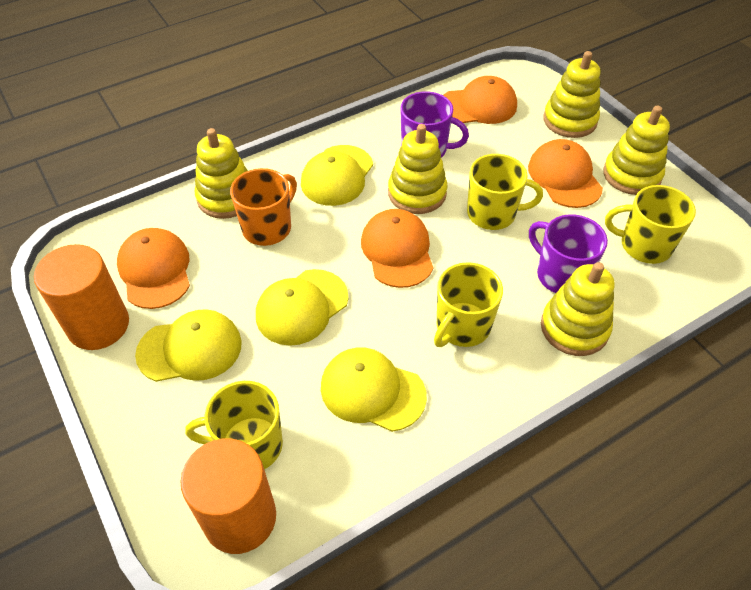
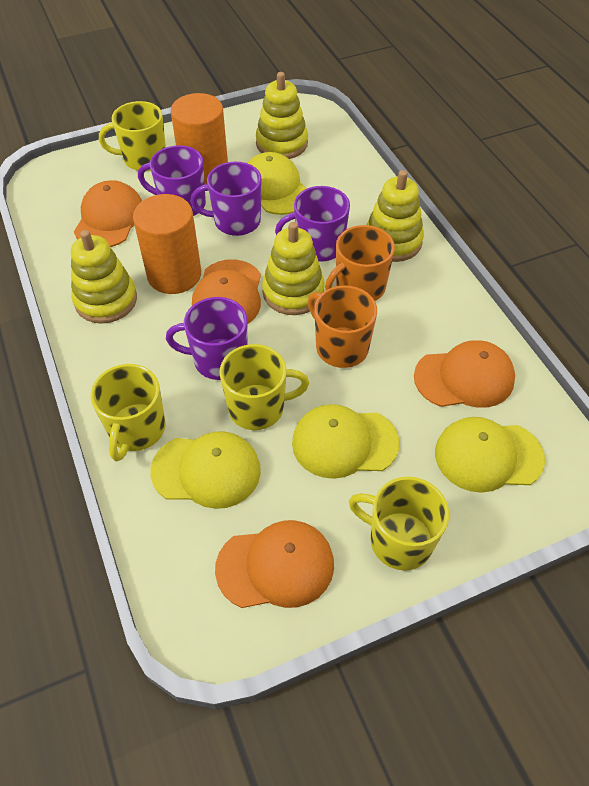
orange mug: 1 -> 2
purple mug: 2 -> 4
yellow stacking toy: 5 -> 4

